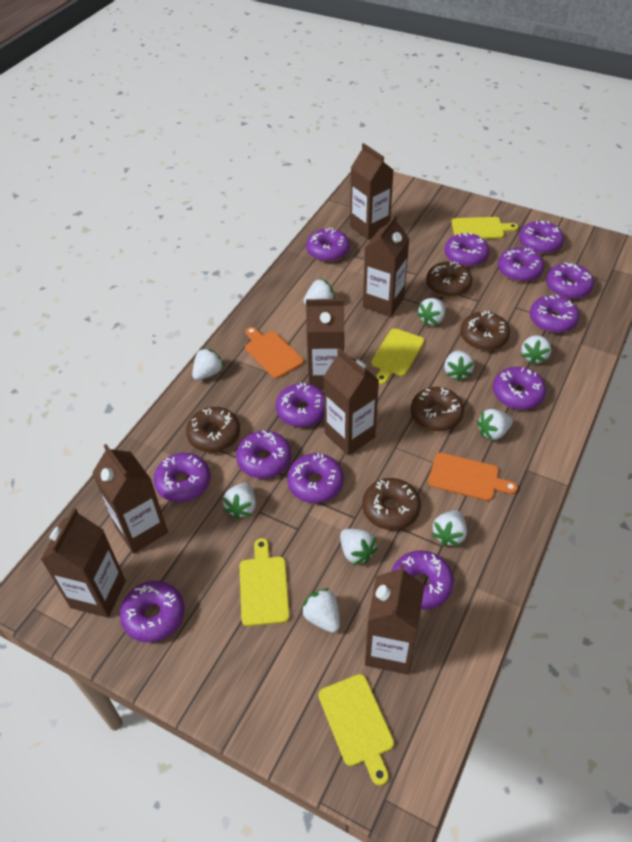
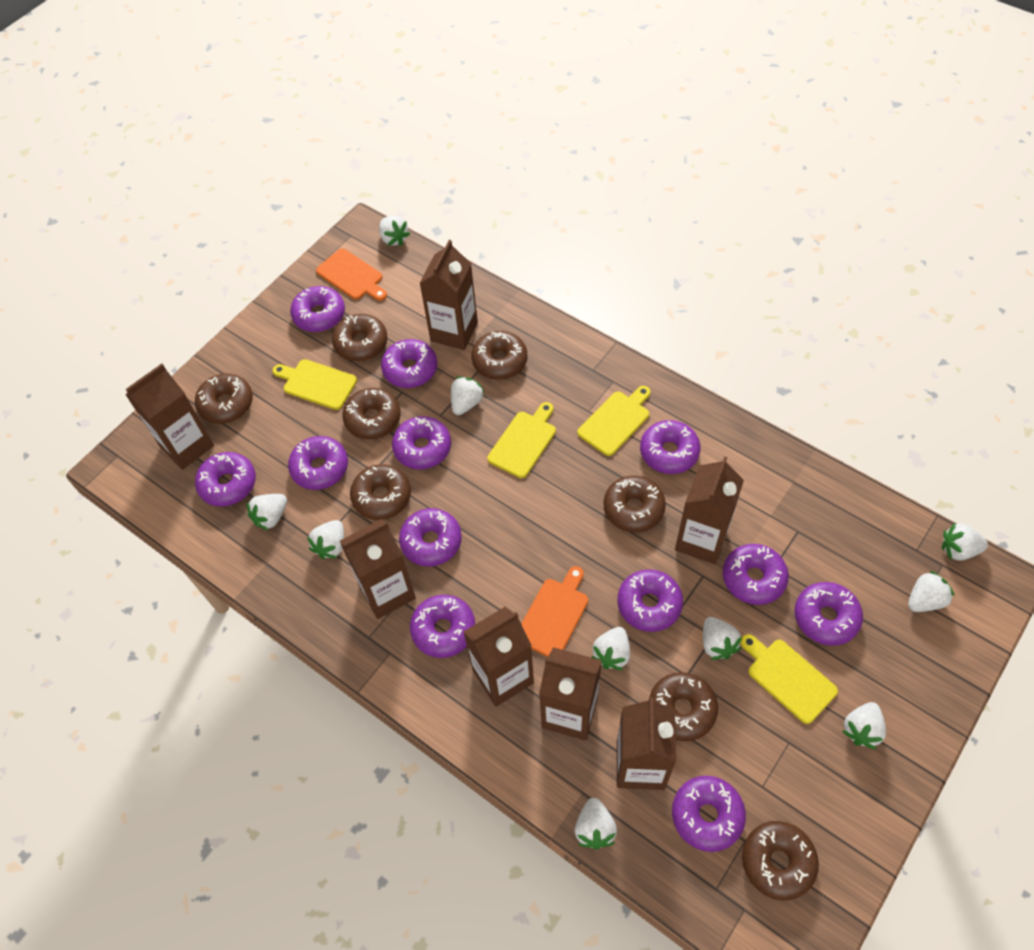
brown donut: 5 -> 8
purple donut: 13 -> 12

